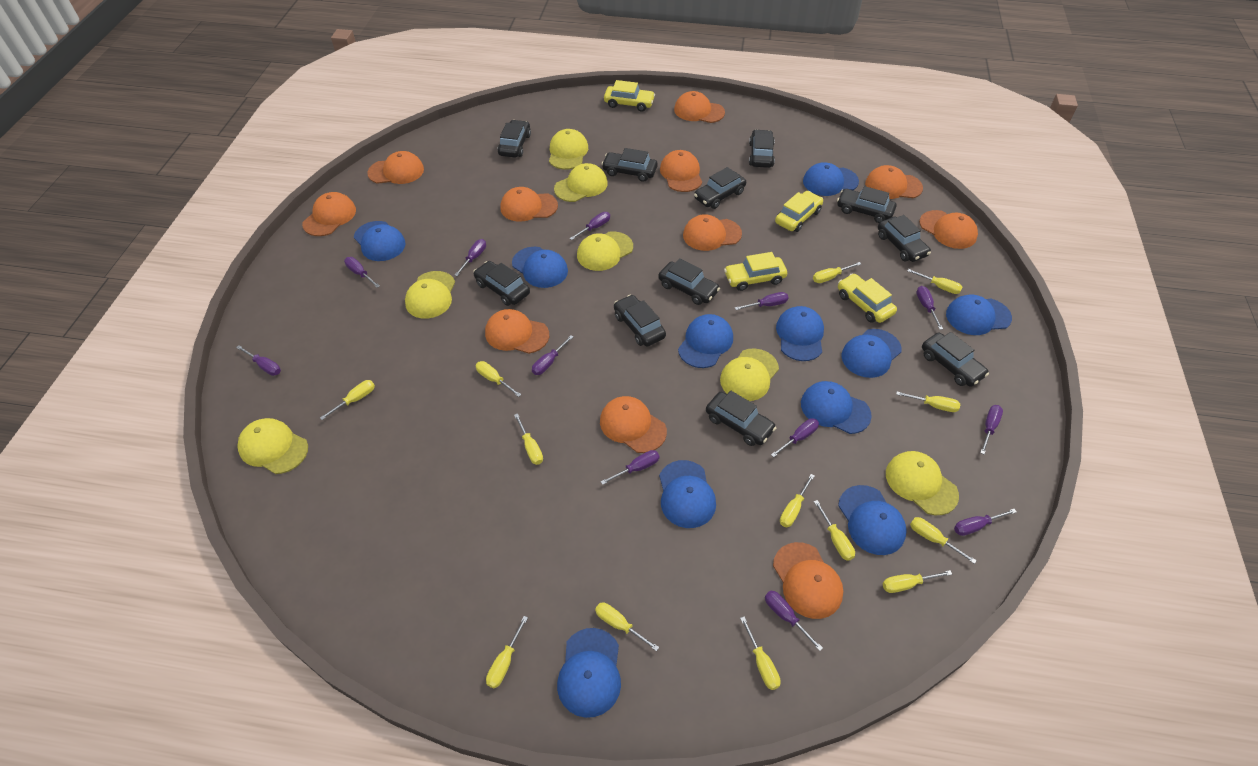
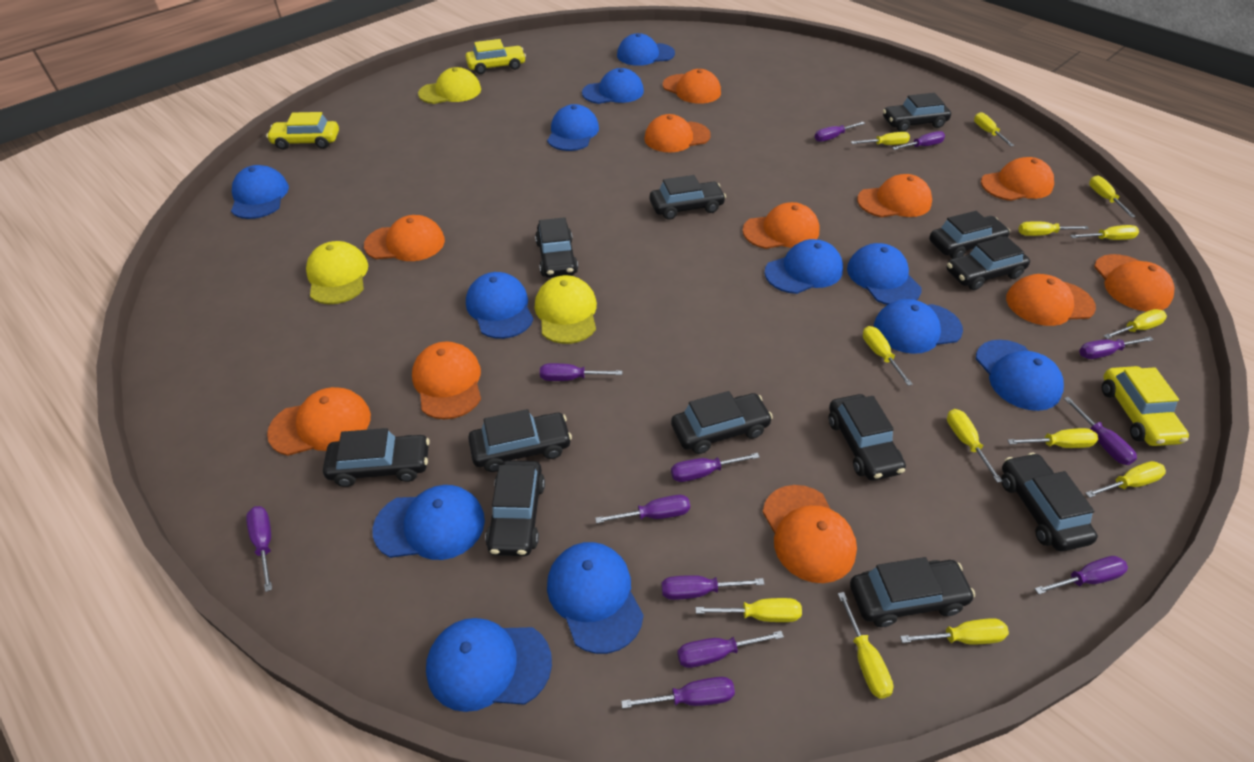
black car: 11 -> 12
blue cap: 11 -> 12
yellow cap: 7 -> 3
yellow car: 4 -> 3

